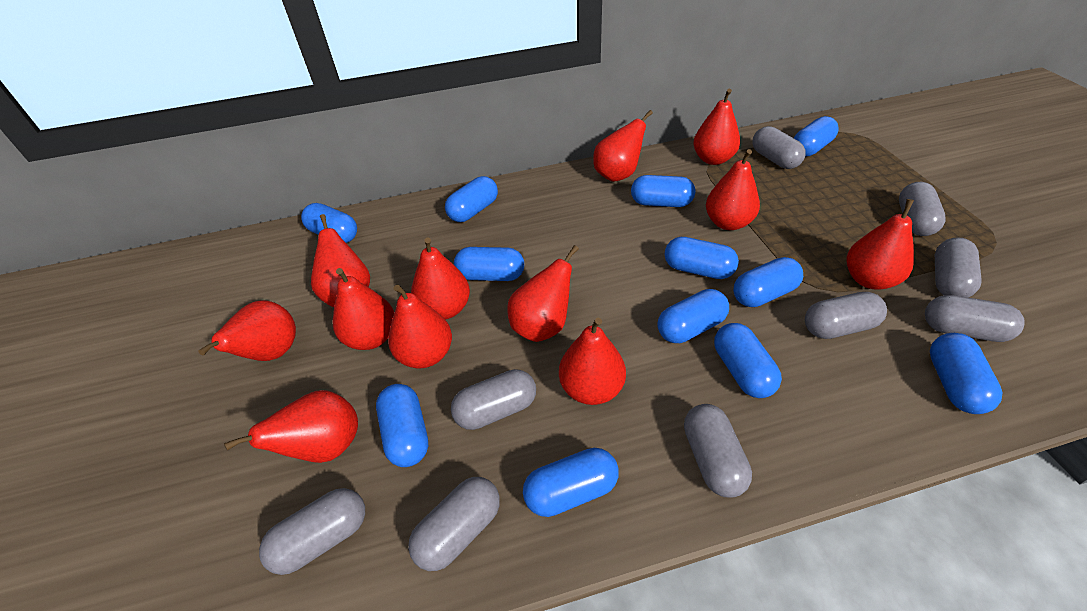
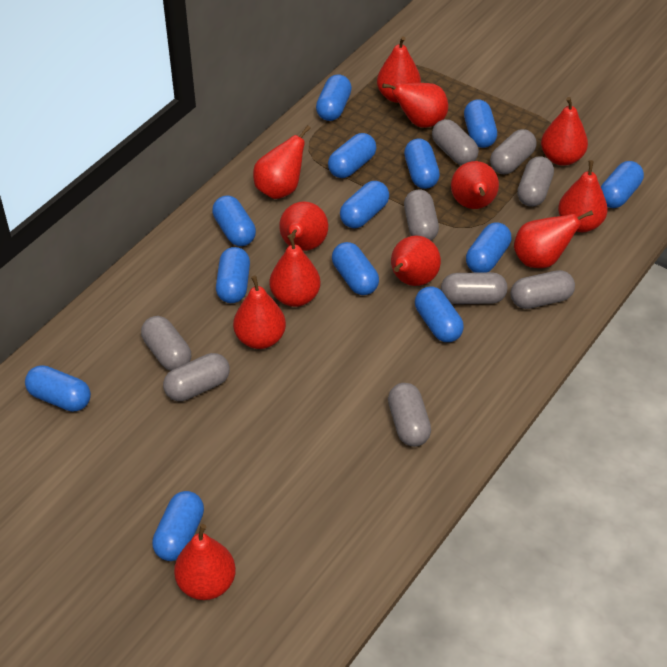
blue capsule: 12 -> 13

